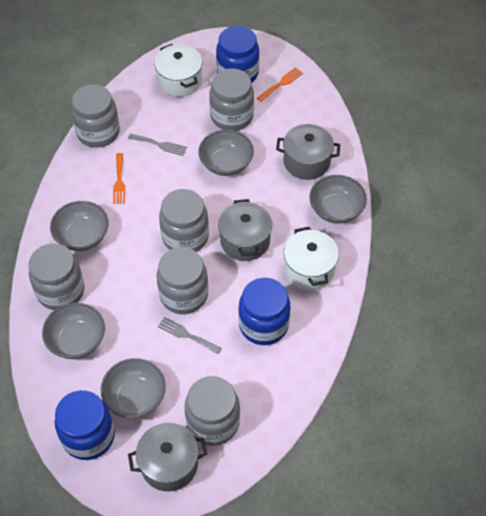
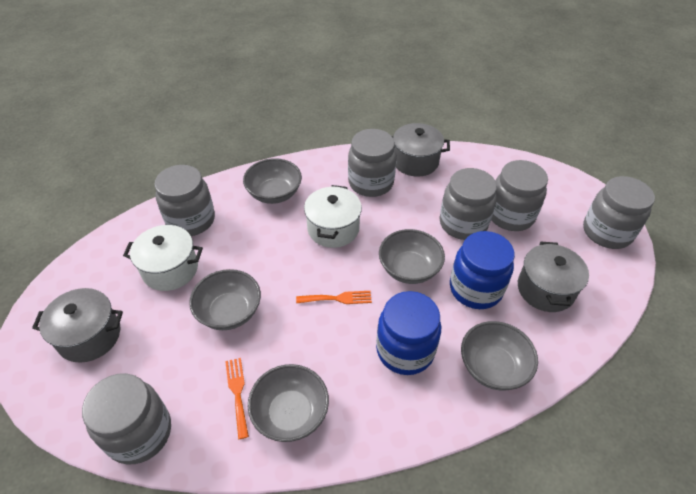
blue jar: 3 -> 2
grey fork: 2 -> 0

